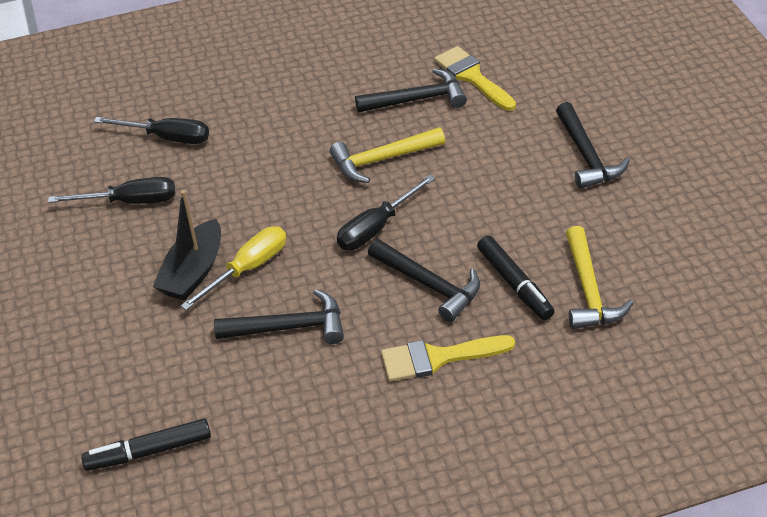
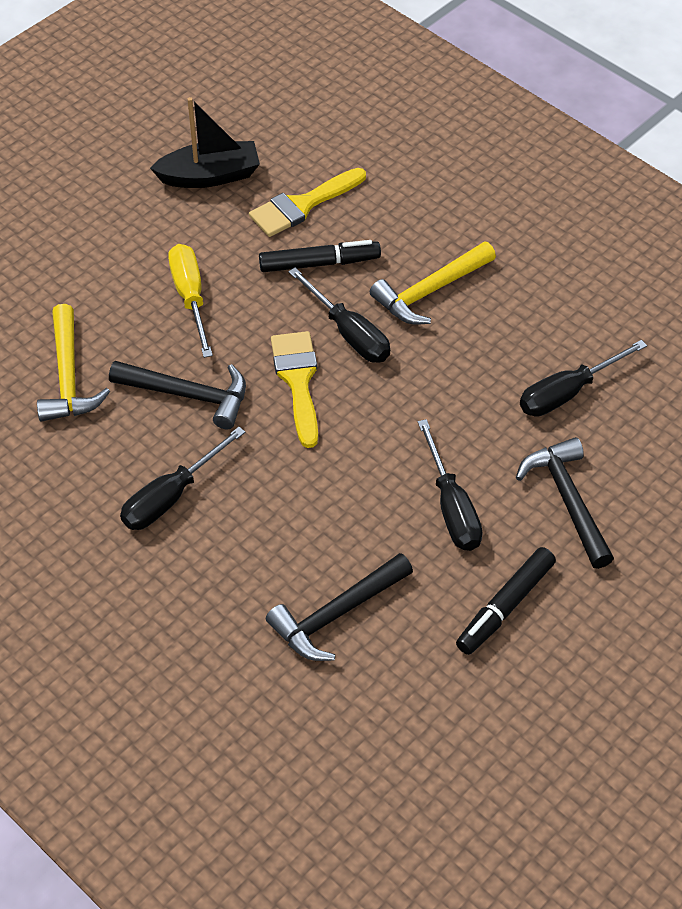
black hammer: 4 -> 3
black screwdriver: 3 -> 4

